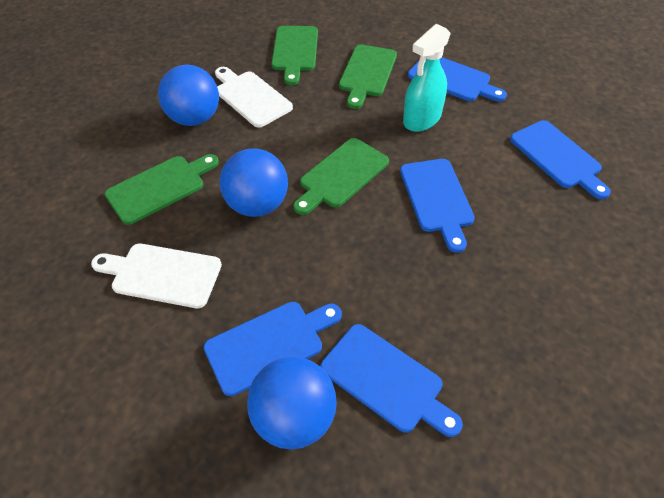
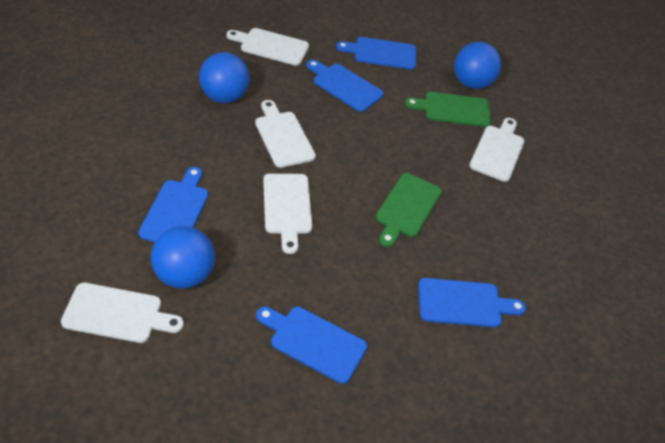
green cutting board: 4 -> 2
turquoise spray bottle: 1 -> 0
white cutting board: 2 -> 5

